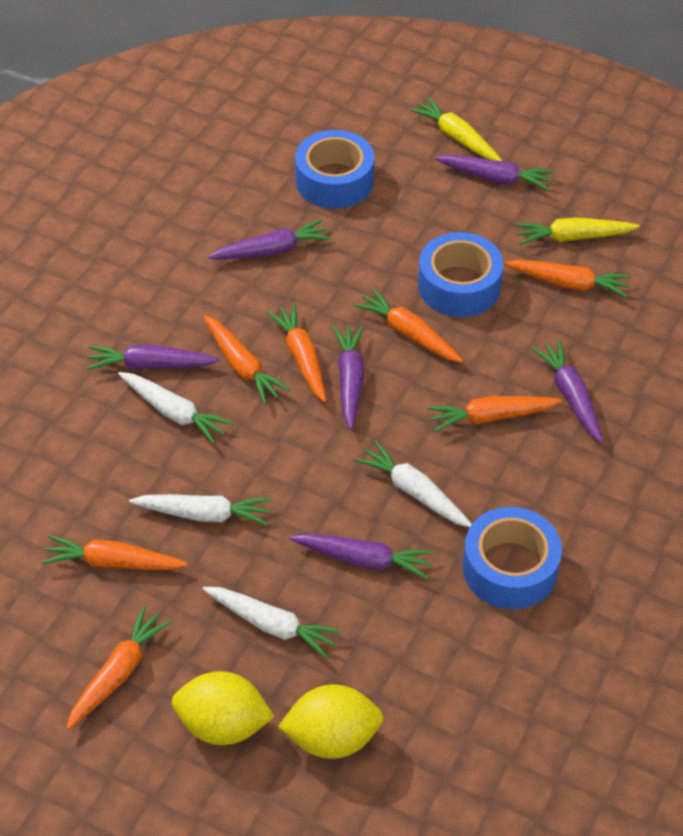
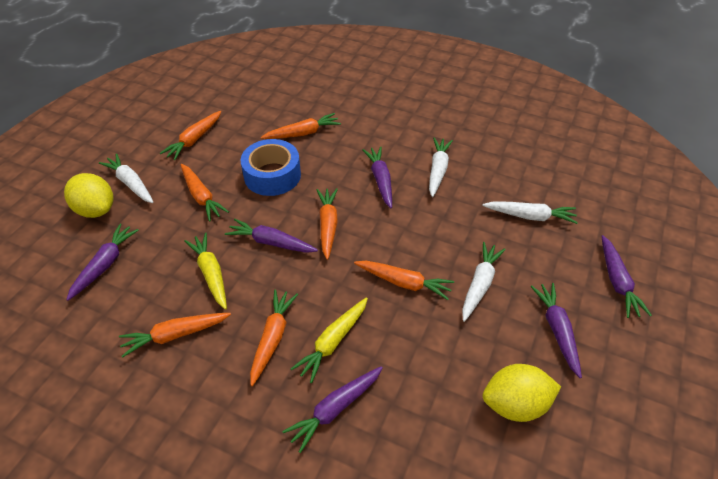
blue tape: 3 -> 1

